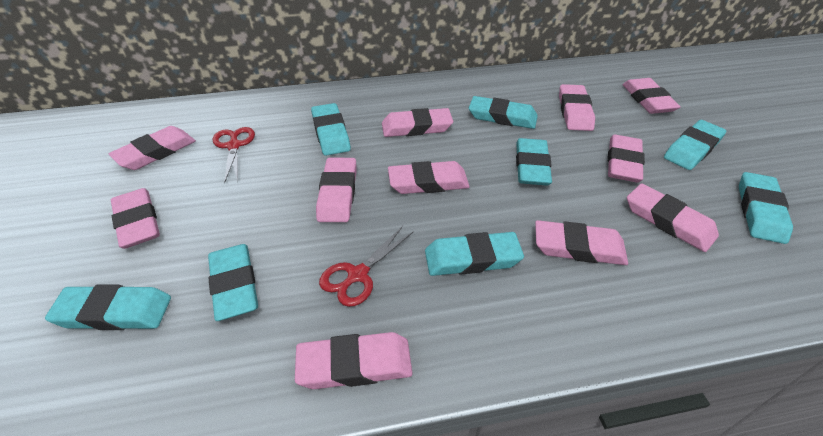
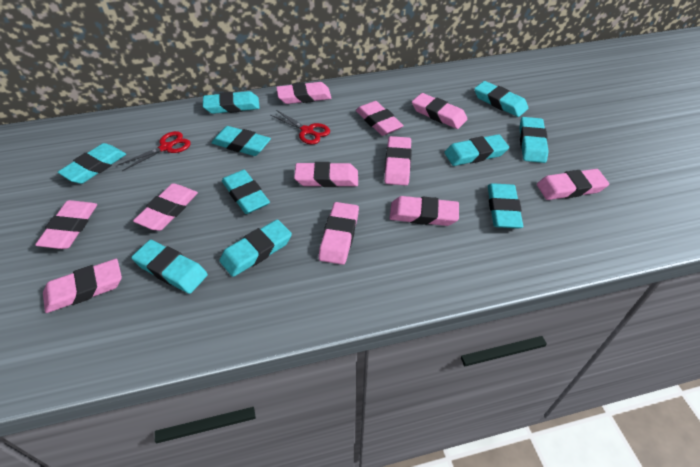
turquoise eraser: 8 -> 10

